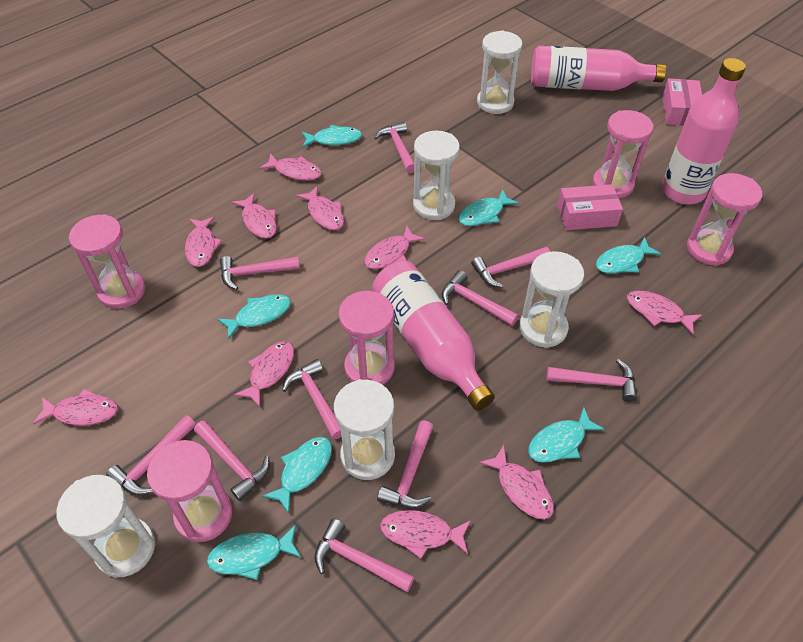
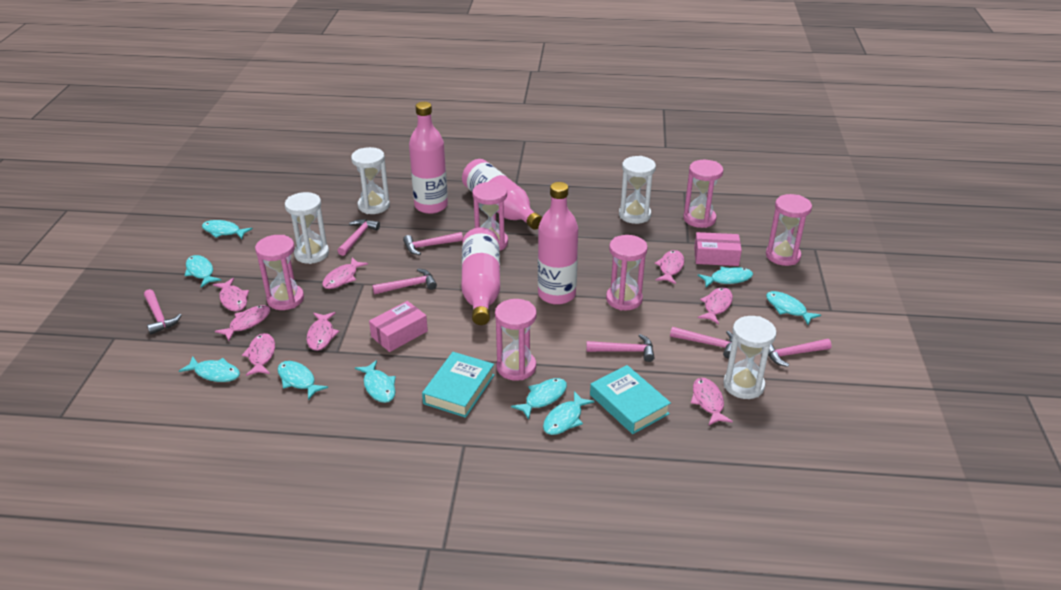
pink bottle: 3 -> 4
pink fish: 10 -> 8
pink hammer: 10 -> 7
pink hourglass: 5 -> 6
turquoise book: 0 -> 2
turquoise fish: 7 -> 9
white hourglass: 5 -> 4

